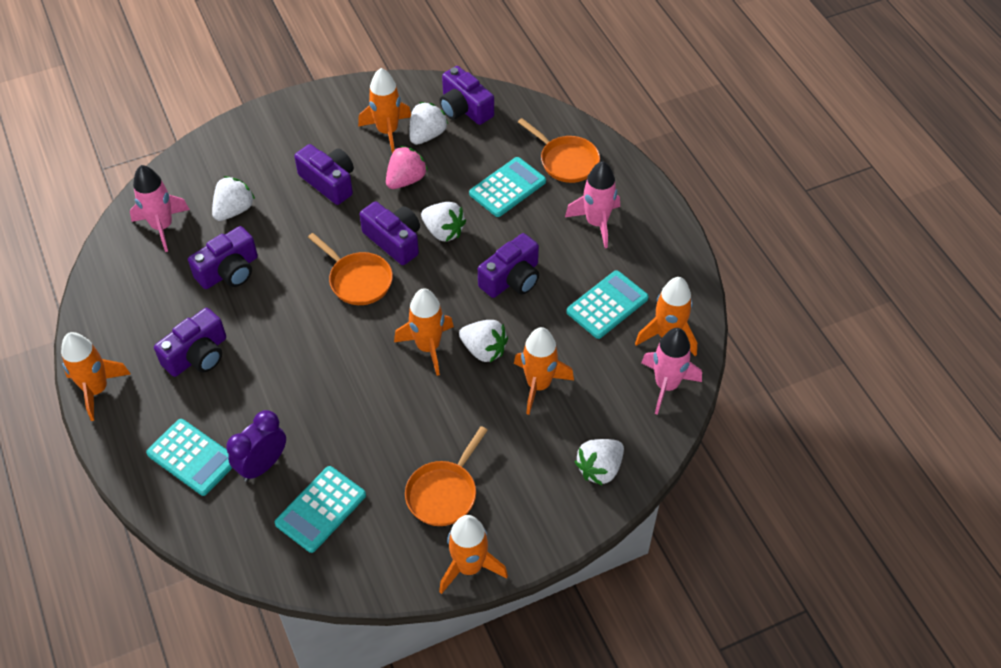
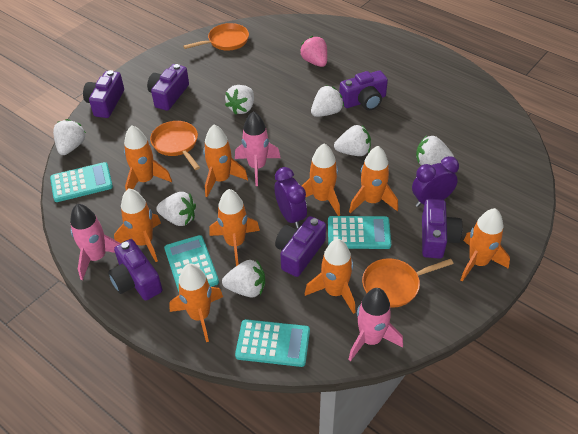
orange rocket: 6 -> 9
purple clock: 1 -> 2
white strawberry: 5 -> 7

